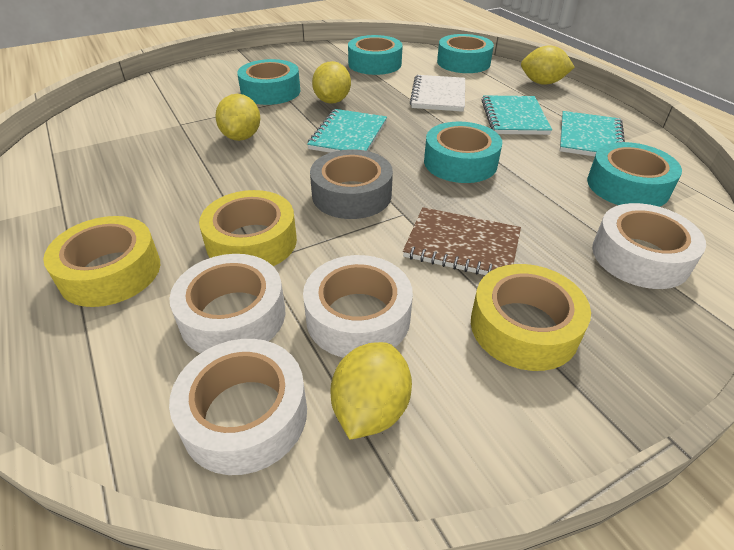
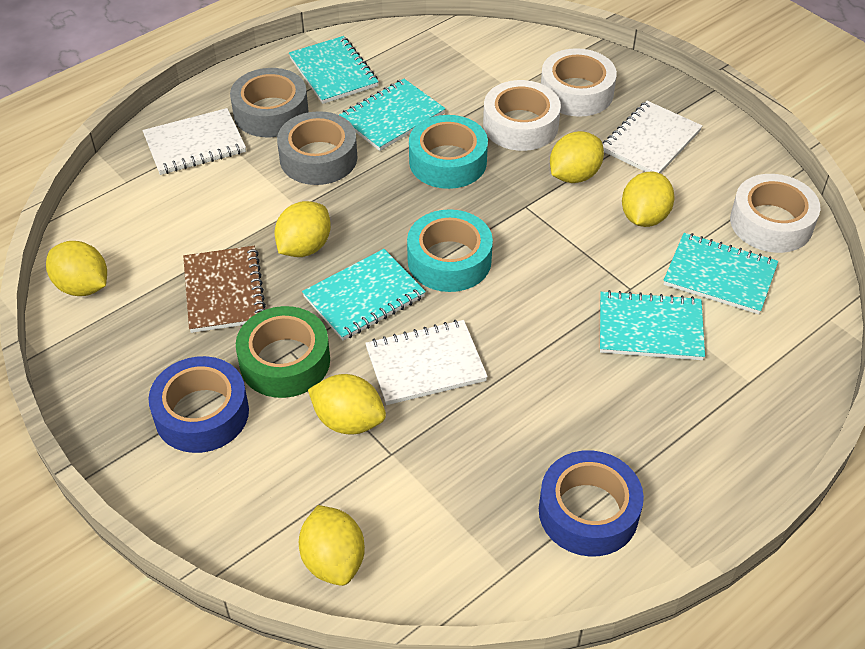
blue tape: 0 -> 2
green tape: 0 -> 1
grey tape: 1 -> 2
turquoise notebook: 3 -> 5
turquoise tape: 5 -> 2
white notebook: 1 -> 3
white tape: 4 -> 3
yellow lemon: 4 -> 6
yellow tape: 3 -> 0

